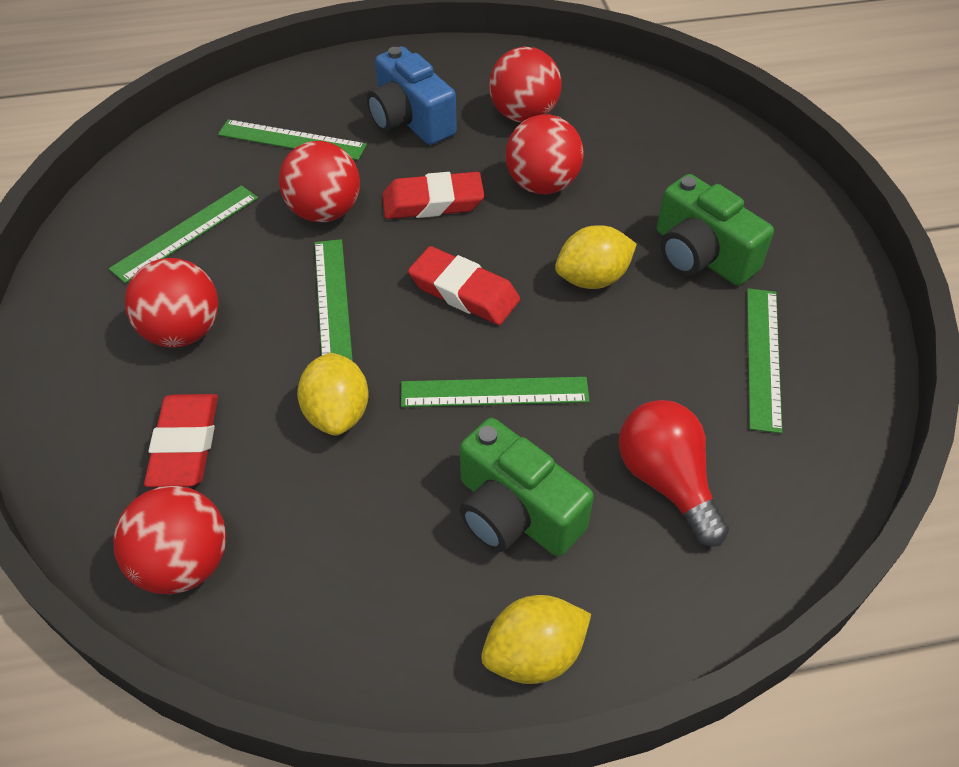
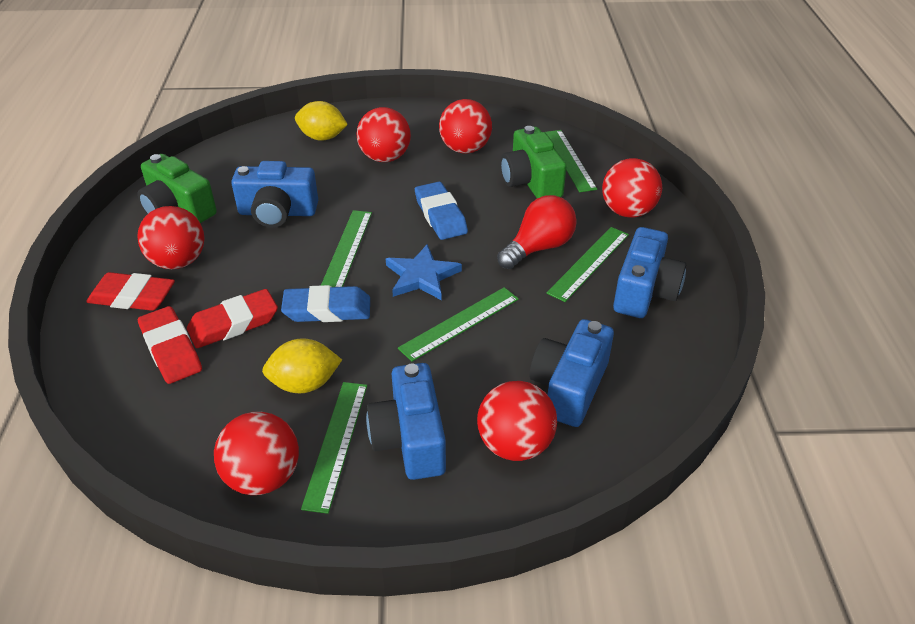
blue camera: 1 -> 4
blue eraser: 0 -> 2
blue star: 0 -> 1
red ball: 5 -> 6
yellow lemon: 3 -> 2

